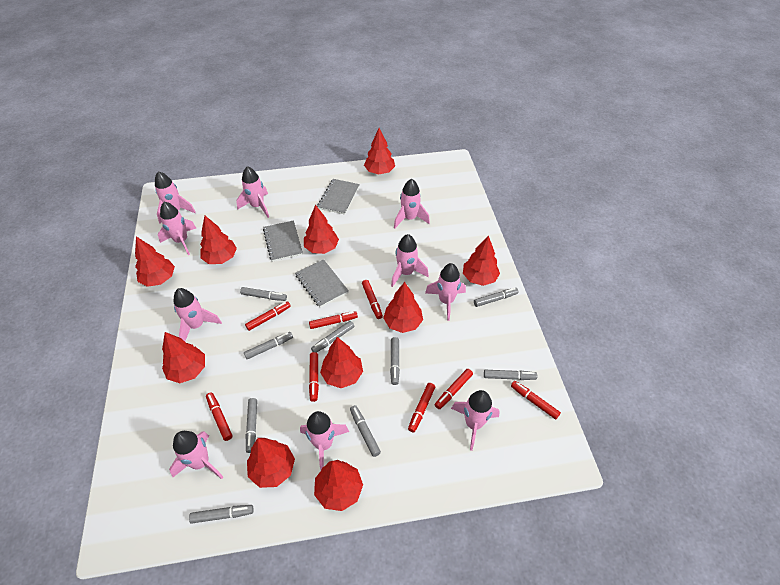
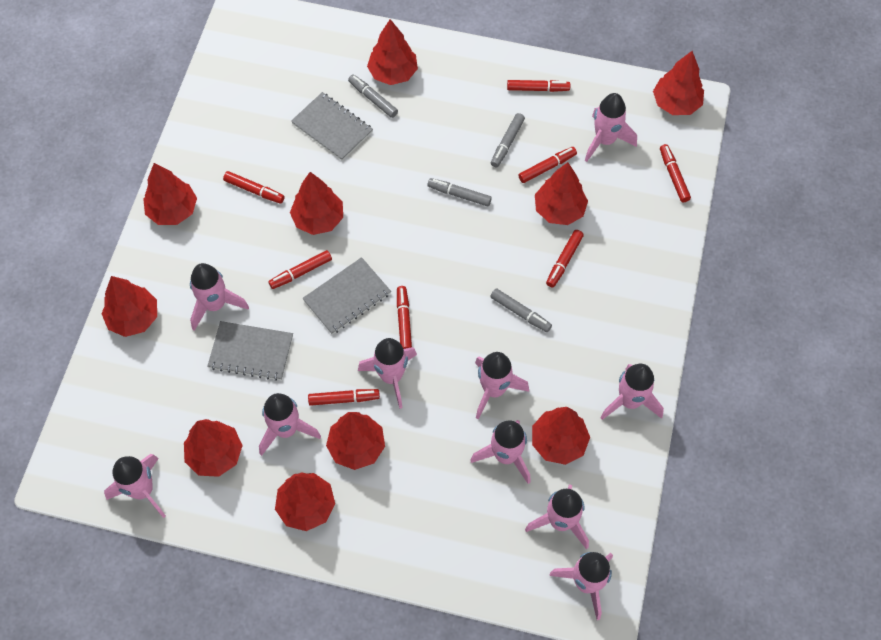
grey marker: 9 -> 4

